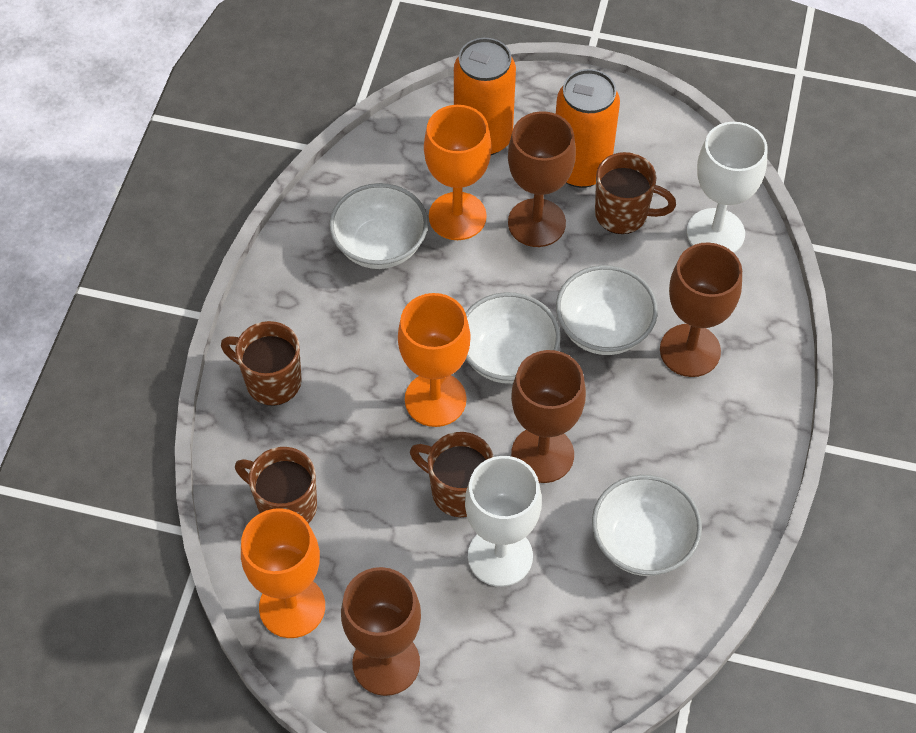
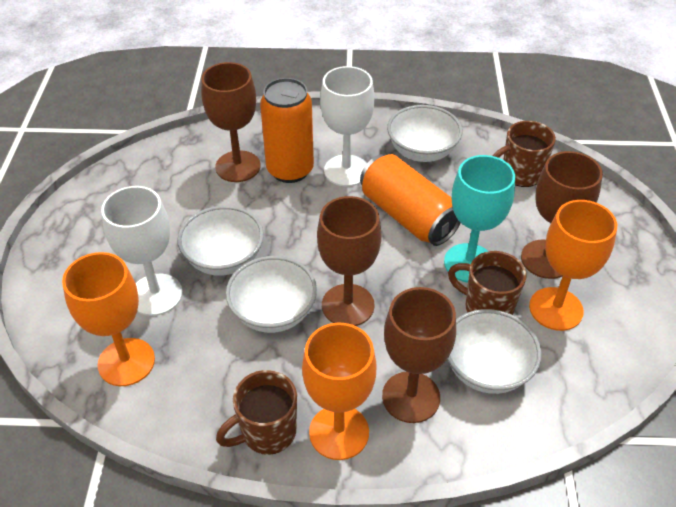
brown mug: 4 -> 3
turquoise goblet: 0 -> 1

